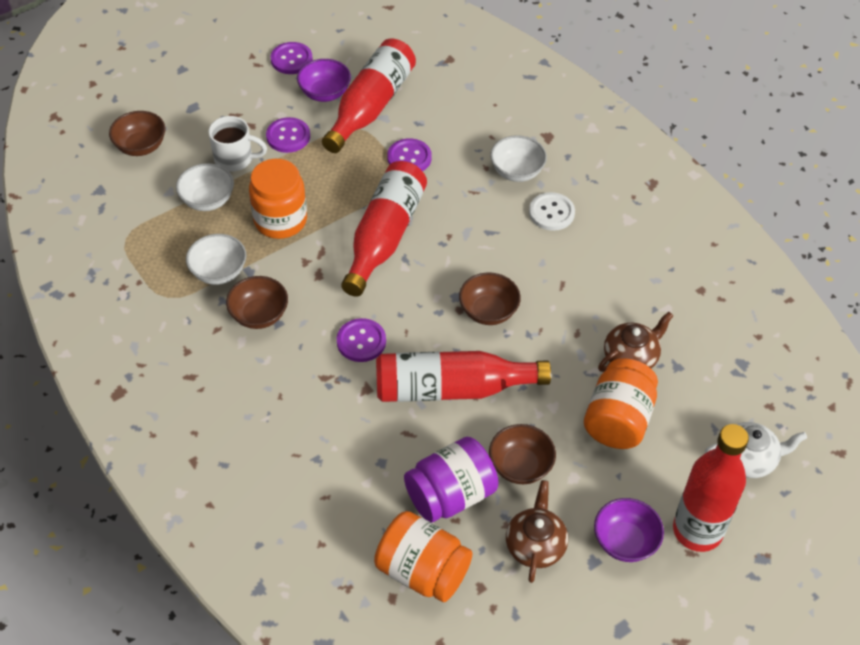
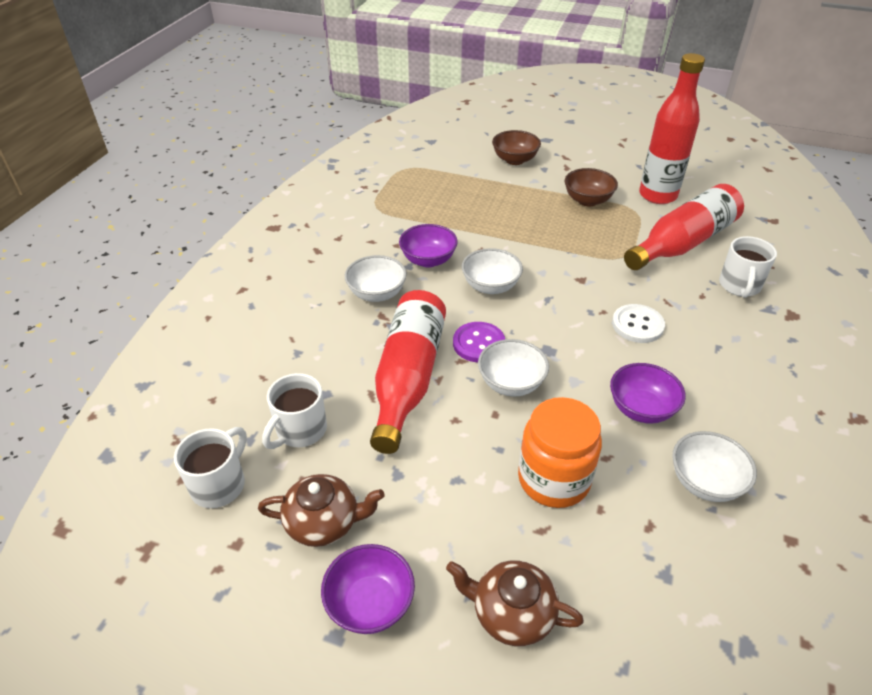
brown bowl: 4 -> 2
orange jar: 3 -> 1
purple bowl: 2 -> 3
purple button: 4 -> 1
purple jar: 1 -> 0
red bottle: 4 -> 3
white bowl: 3 -> 4
white mug: 1 -> 3
white teapot: 1 -> 0

